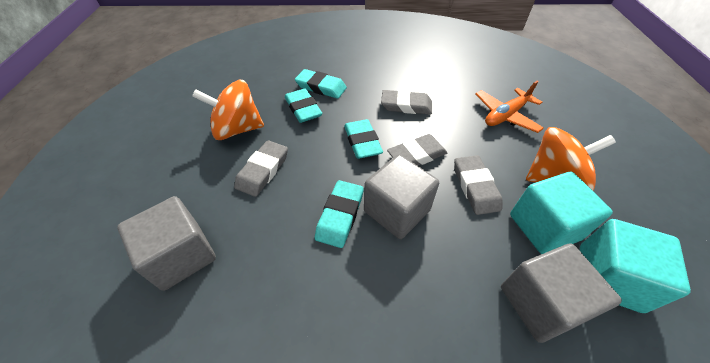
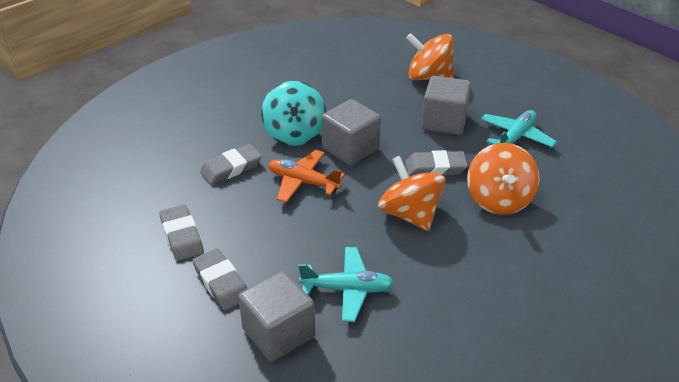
orange spinning top: 2 -> 3
turquoise cube: 2 -> 0
turquoise eraser: 4 -> 0
turquoise plane: 0 -> 2
turquoise spinning top: 0 -> 1

